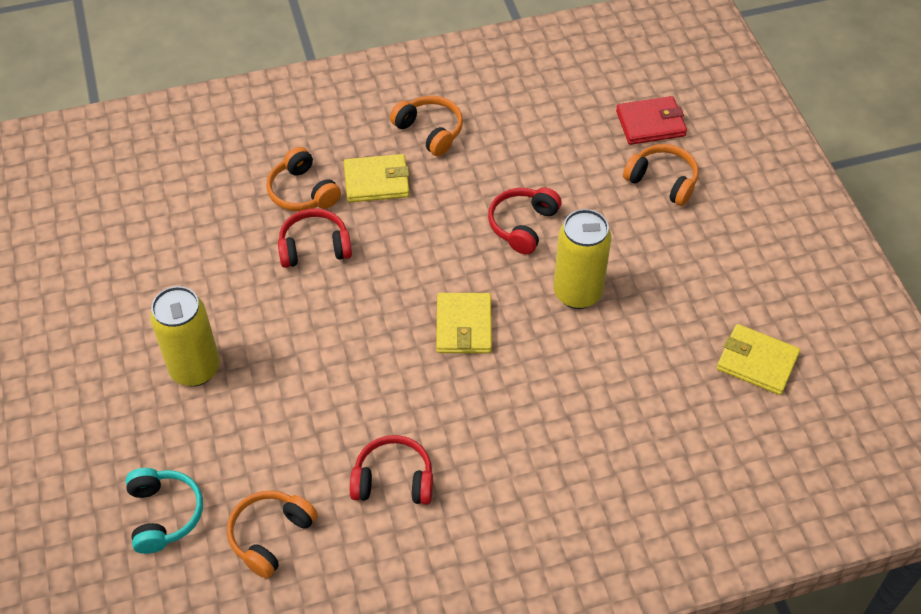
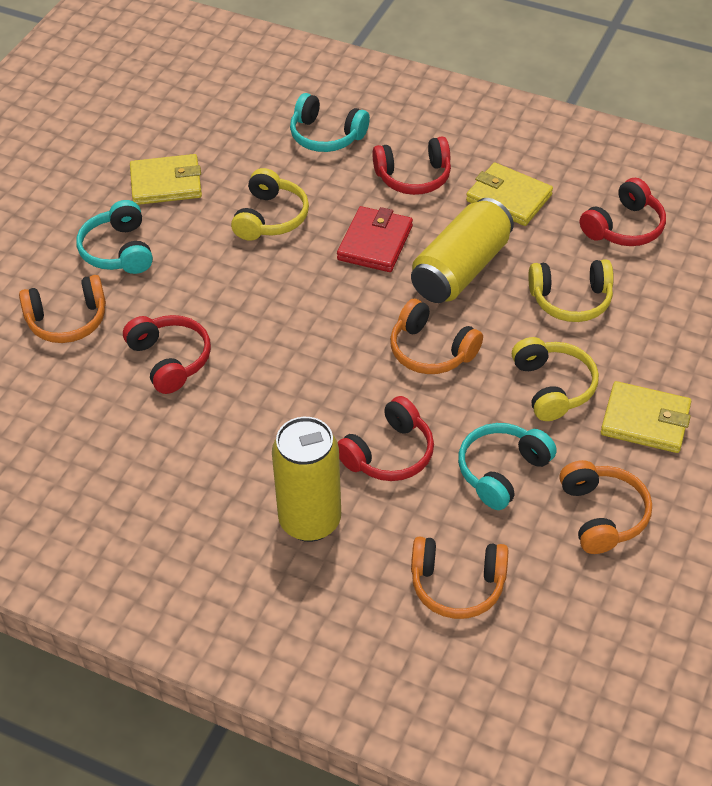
red headphones: 3 -> 4
turquoise headphones: 1 -> 3
yellow headphones: 0 -> 3

